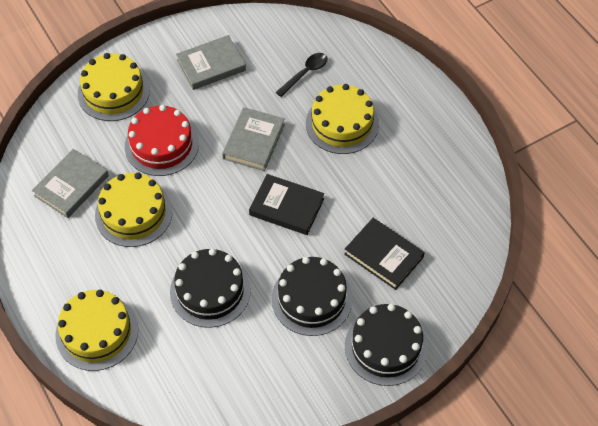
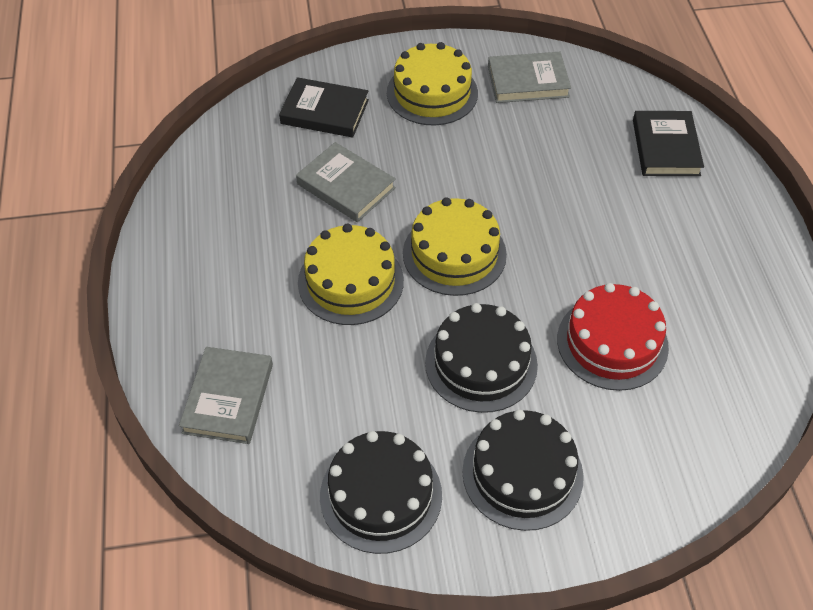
black spoon: 1 -> 0
yellow cake: 4 -> 3

